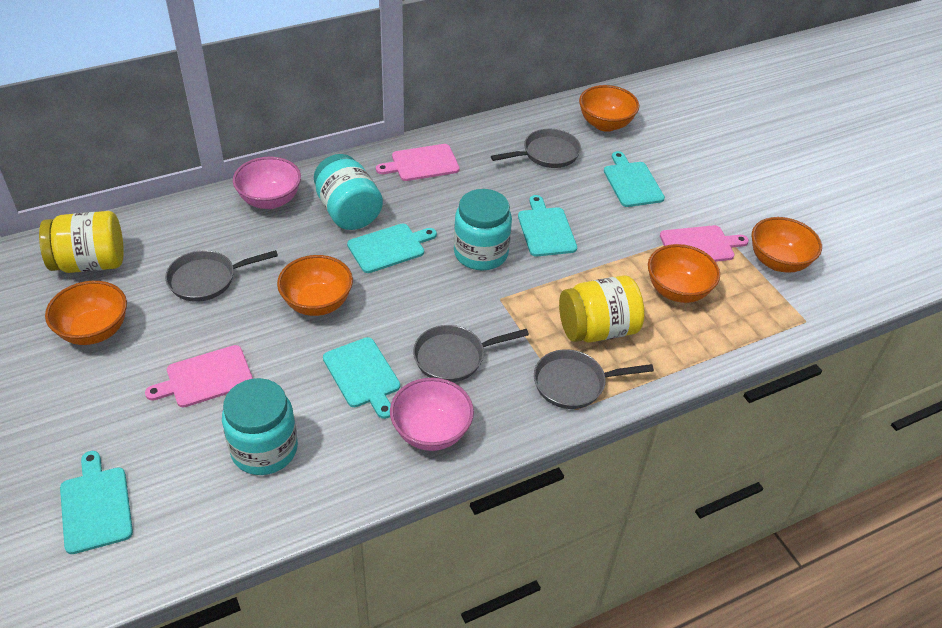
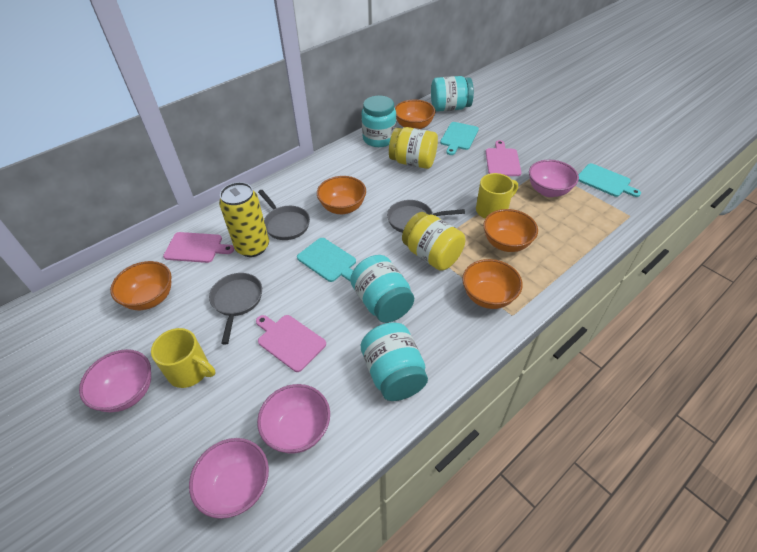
grey pan: 4 -> 3
pink bowl: 2 -> 4
turquoise cutting board: 5 -> 3
turquoise jar: 3 -> 4
yellow can: 0 -> 1
yellow mug: 0 -> 2

